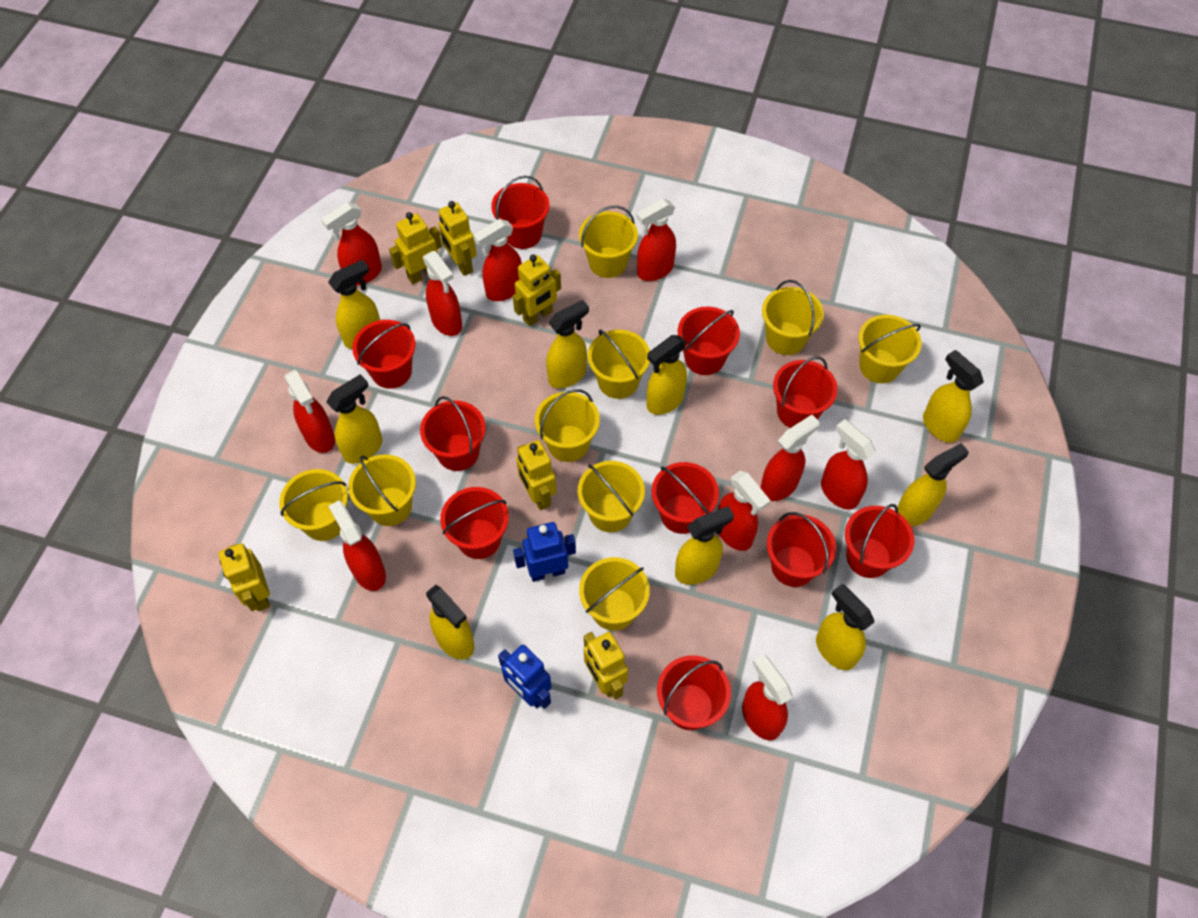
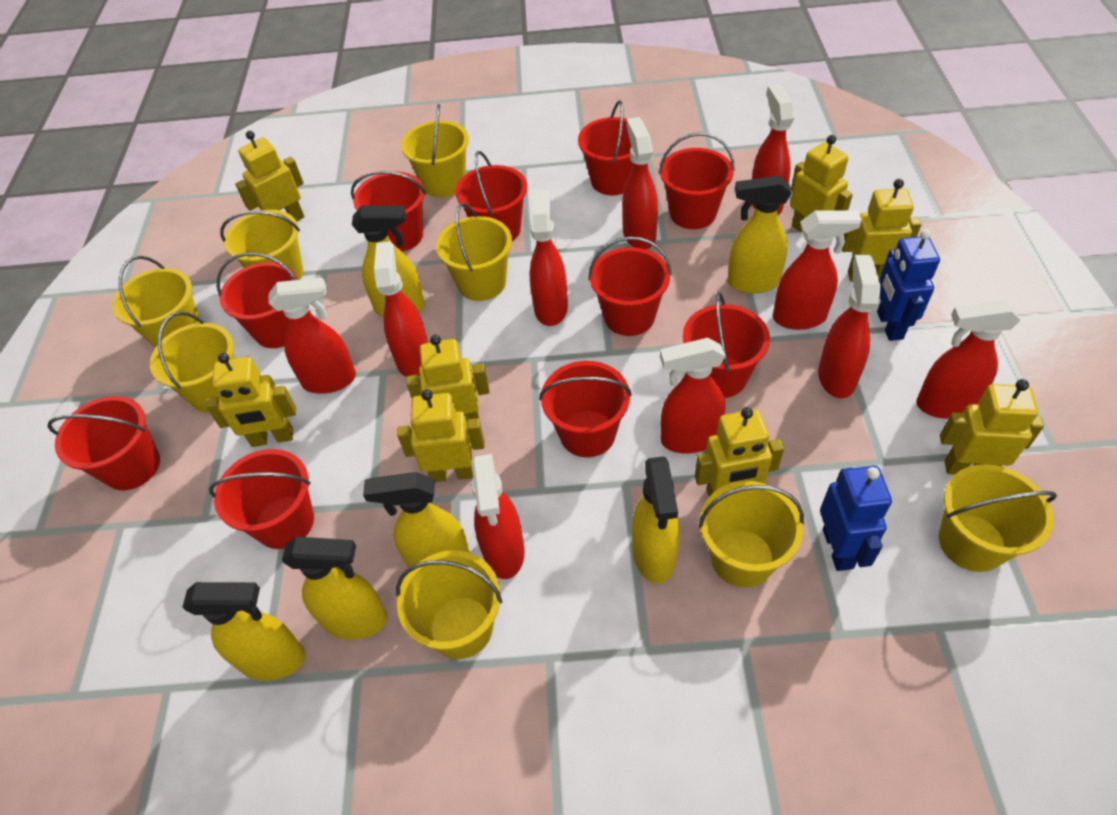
yellow bucket: 9 -> 8
yellow robot: 6 -> 8
yellow spray bottle: 9 -> 6

